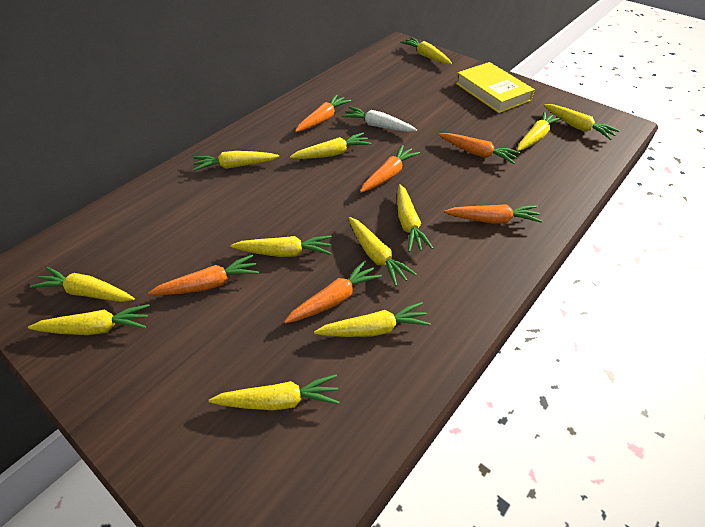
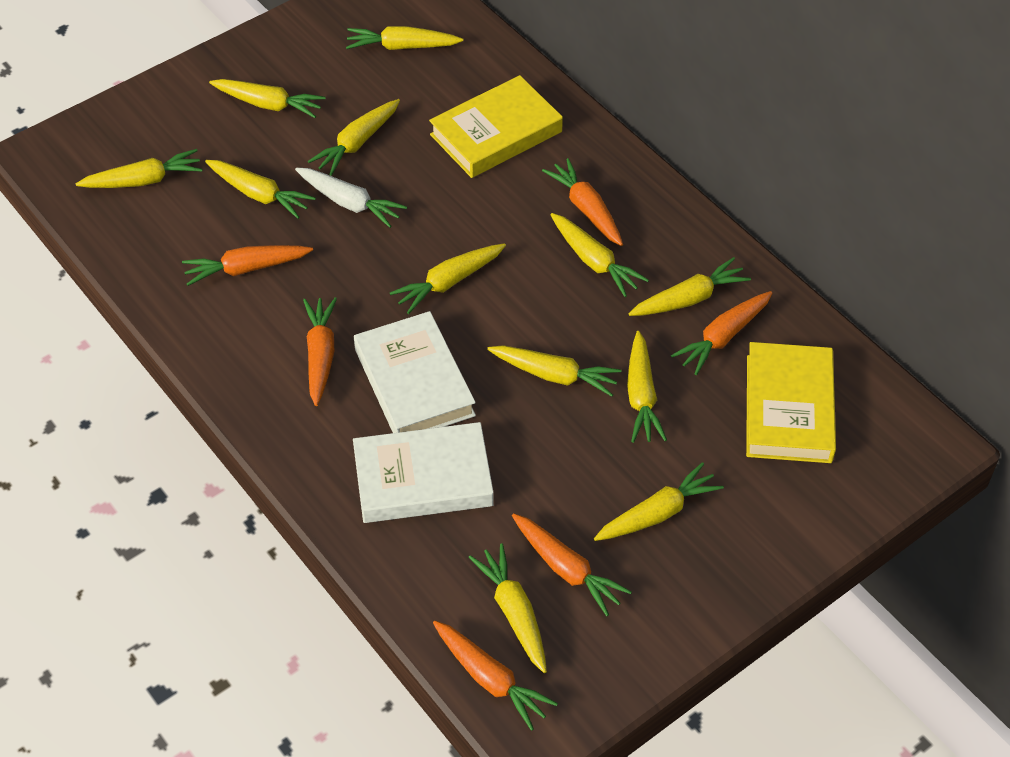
white book: 0 -> 2
yellow book: 1 -> 2

